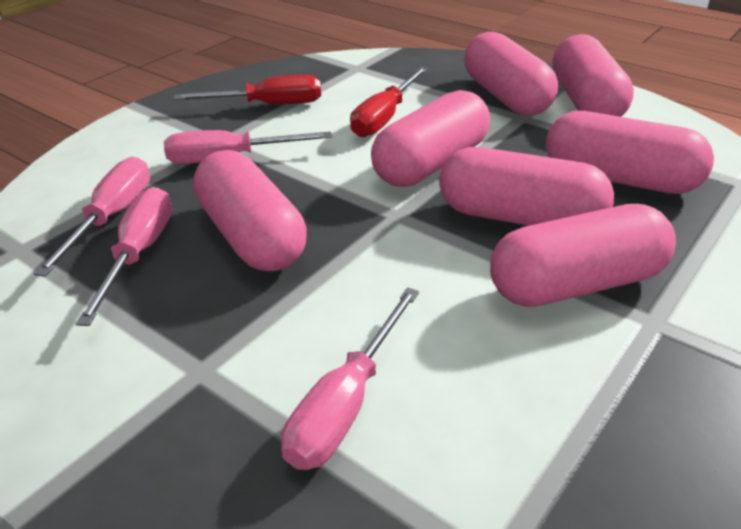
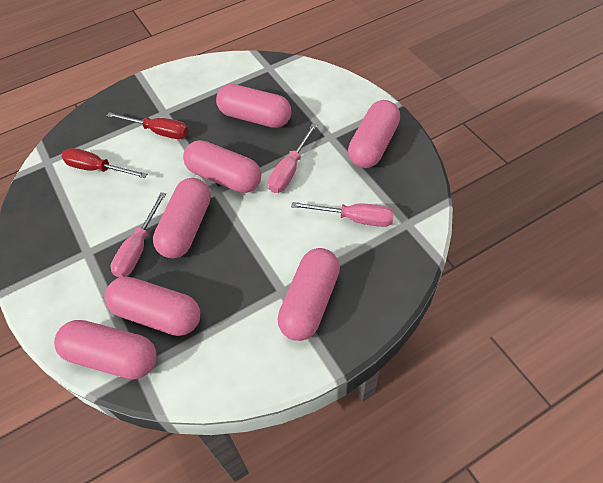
pink screwdriver: 4 -> 3

